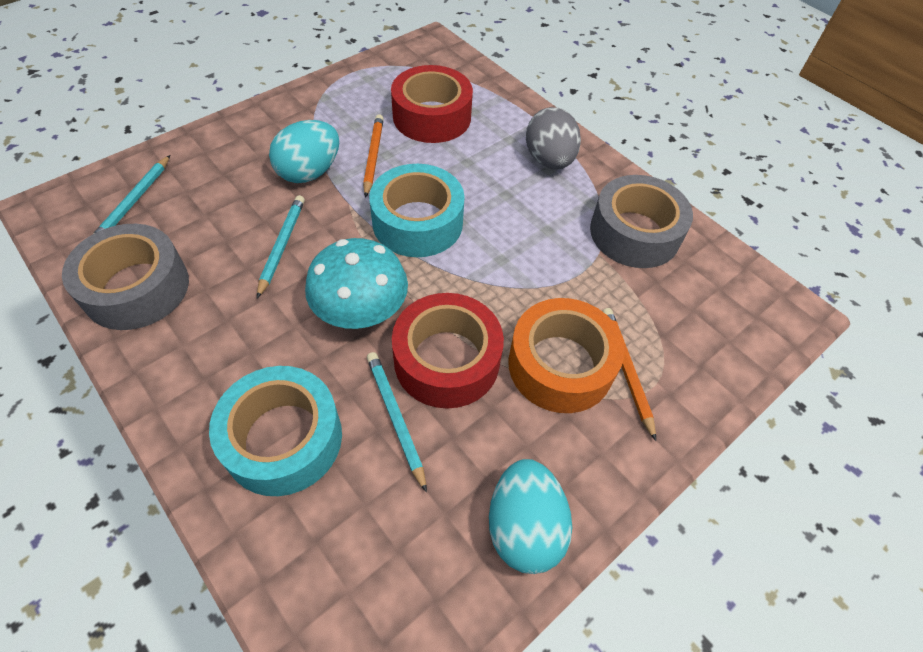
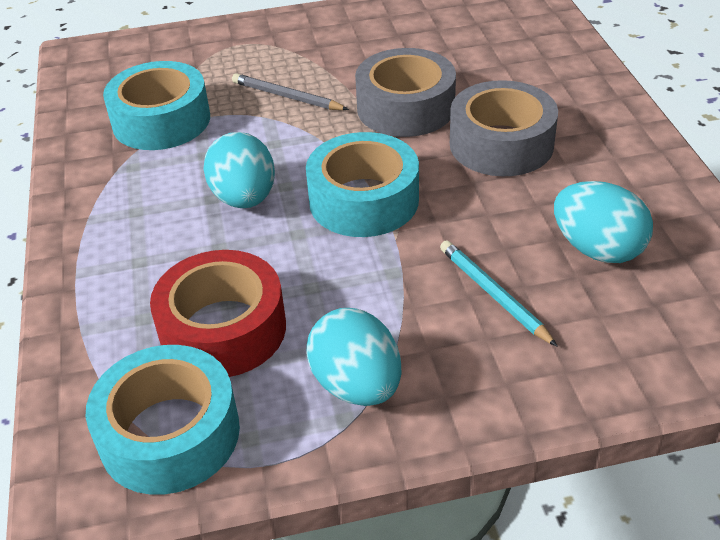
grey egg: 1 -> 0
grey pencil: 0 -> 1
orange pencil: 2 -> 0
orange tape: 1 -> 0
red tape: 2 -> 1
turquoise egg: 2 -> 3
turquoise mushroom: 1 -> 0
turquoise pencil: 3 -> 1
turquoise tape: 2 -> 3

